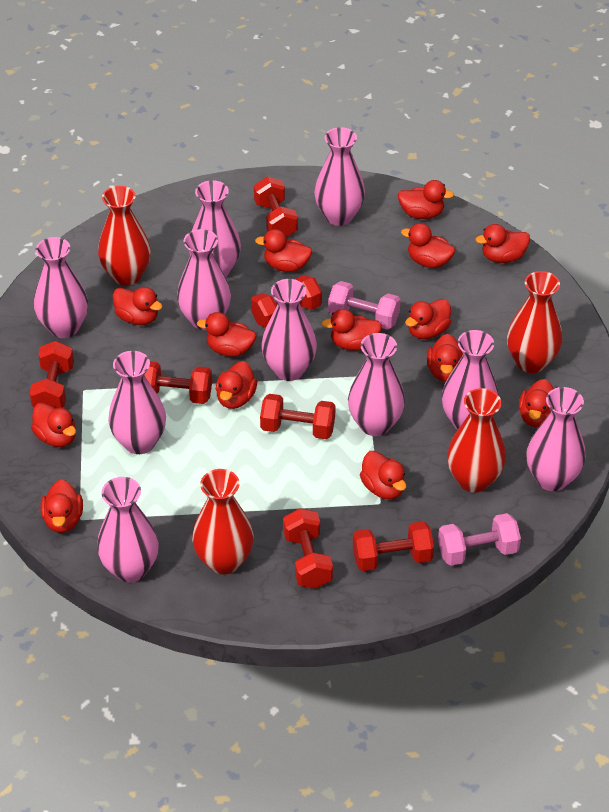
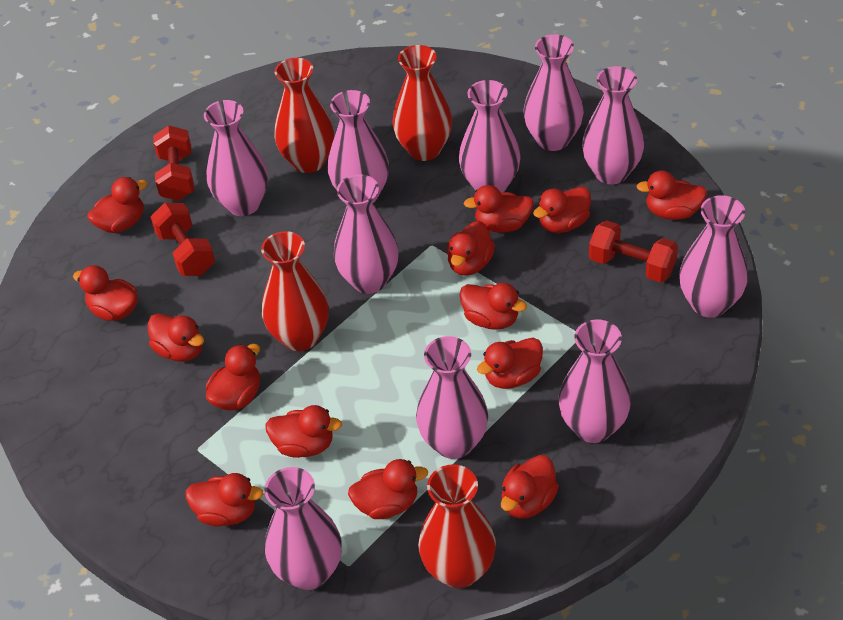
pink dumbbell: 2 -> 0
red dumbbell: 7 -> 3

